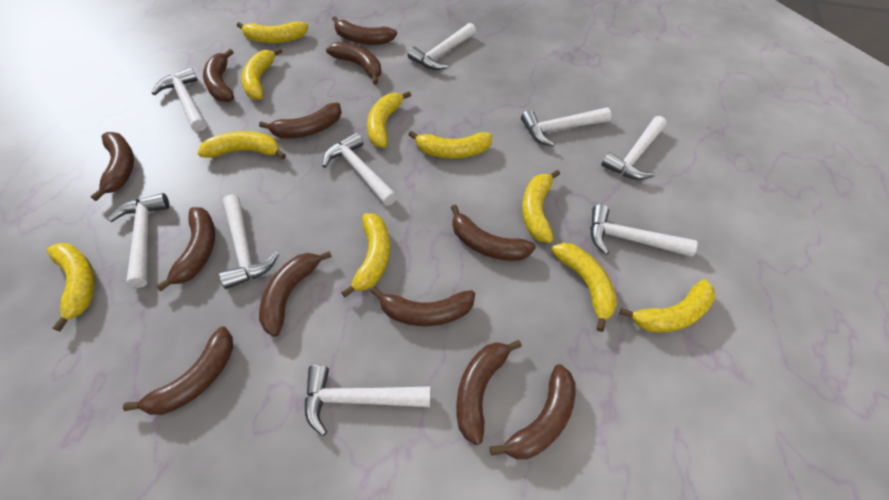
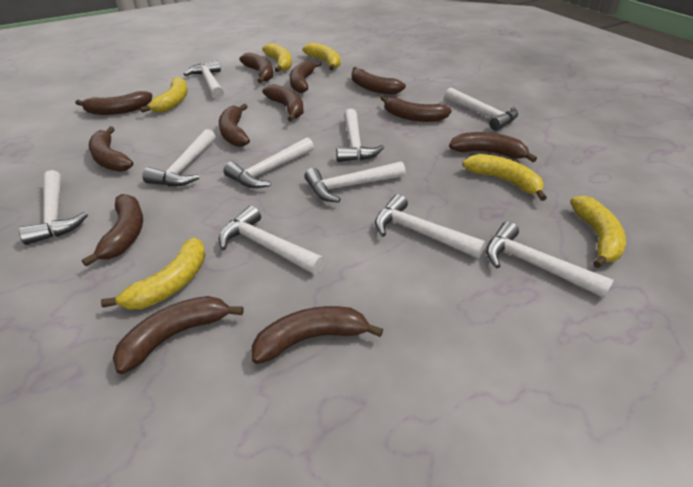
white hammer: 9 -> 10
yellow banana: 10 -> 6

